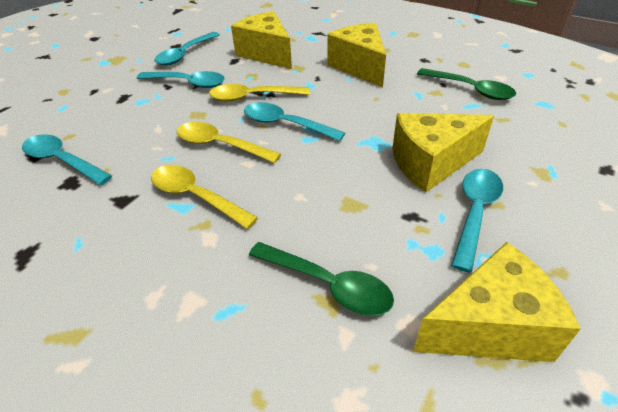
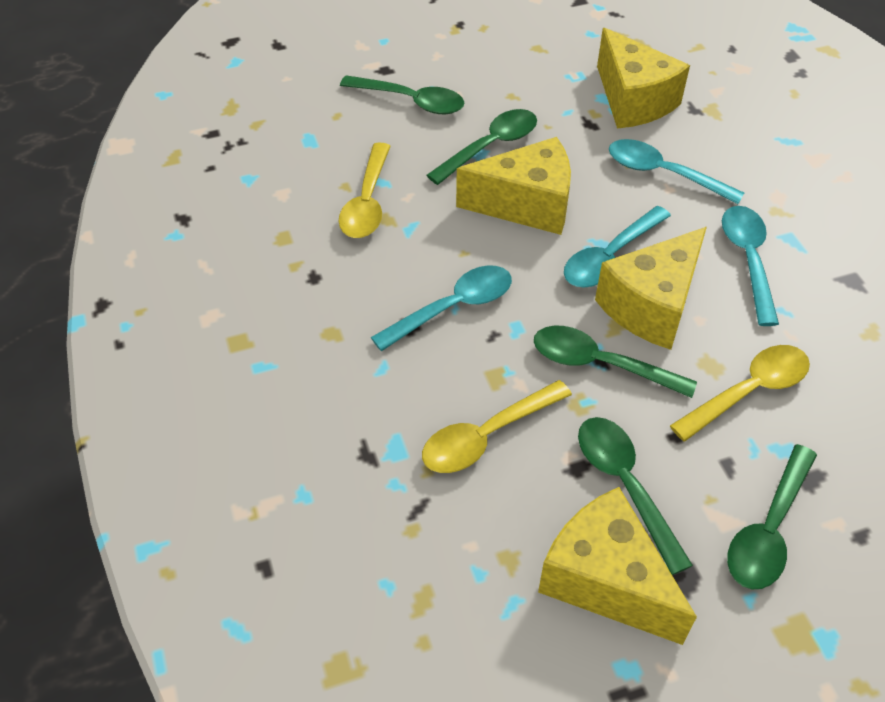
green spoon: 2 -> 5
turquoise spoon: 5 -> 4

